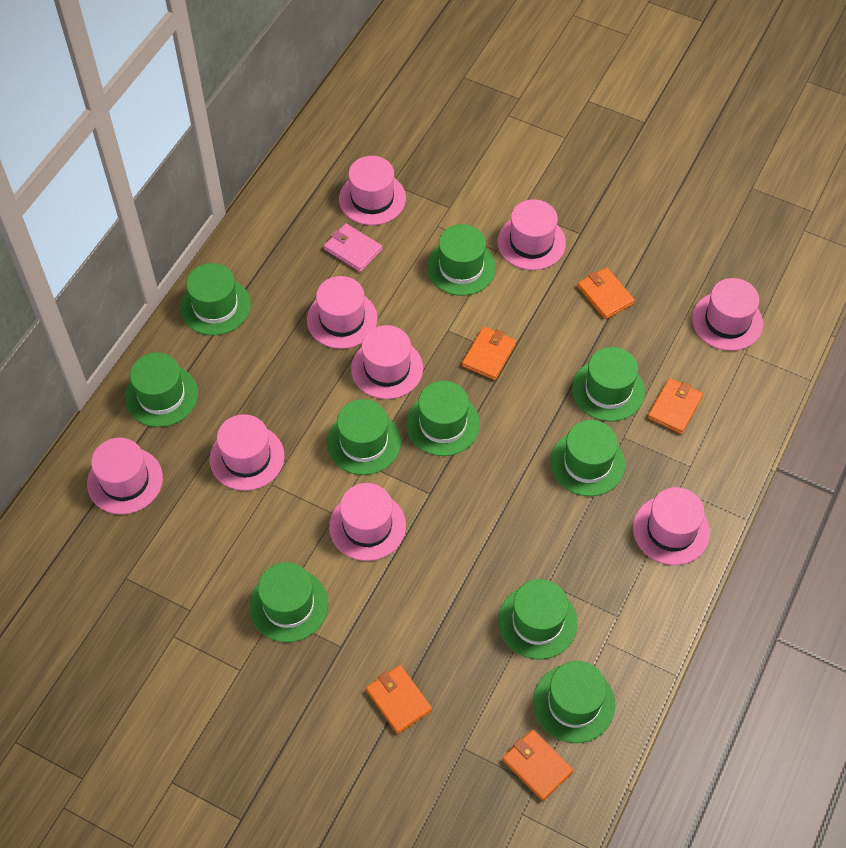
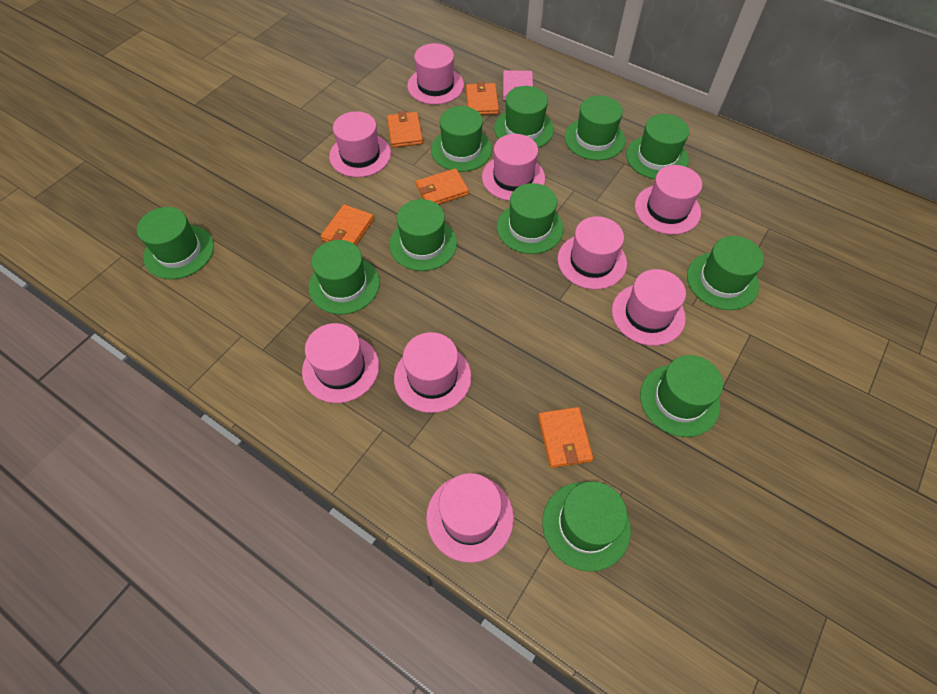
green hat: 10 -> 11

